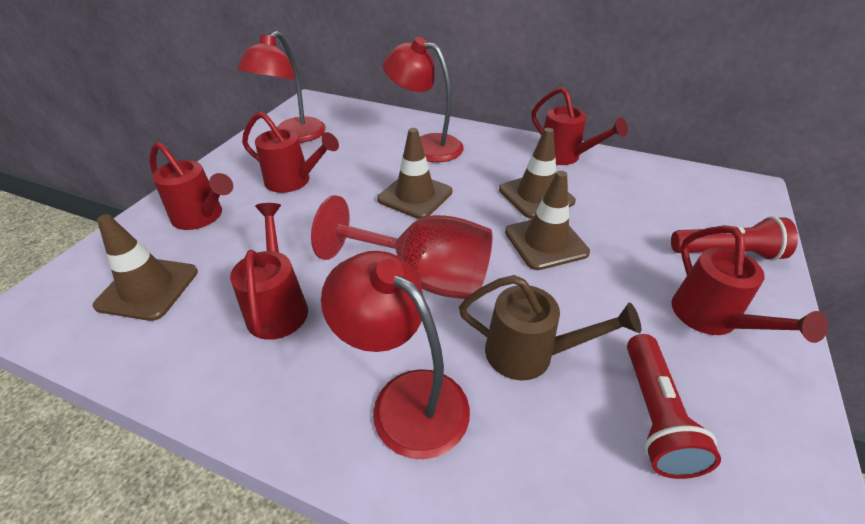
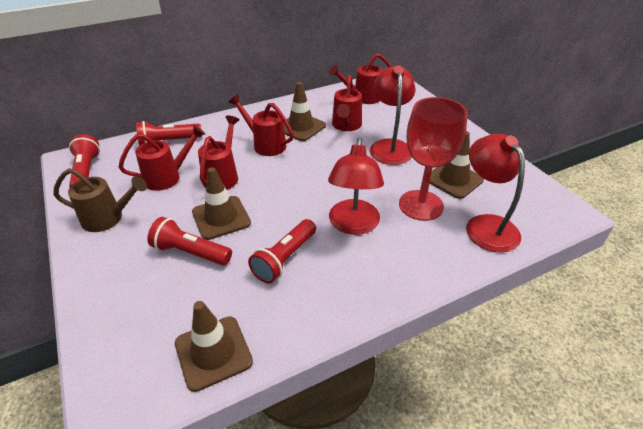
red flashlight: 2 -> 4

